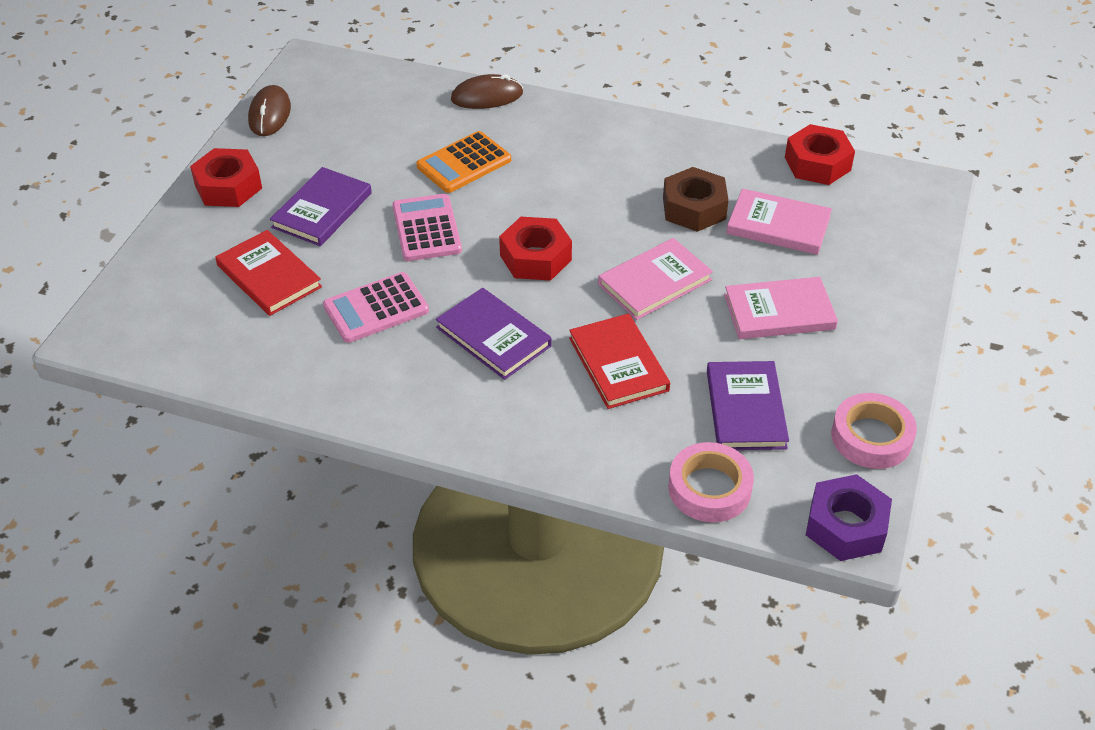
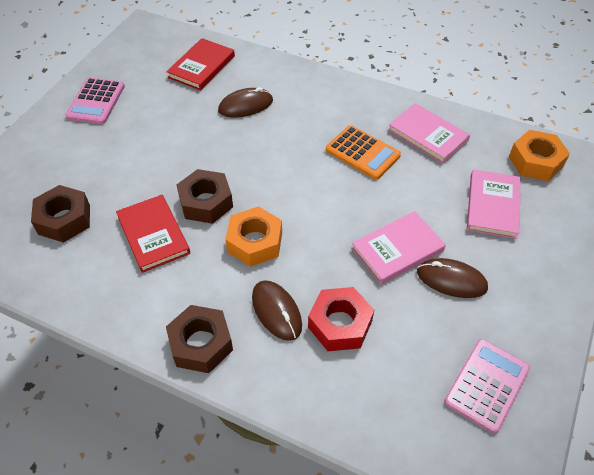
brown mouse: 2 -> 3
brown nut: 1 -> 3
orange nut: 0 -> 2
pink tape: 2 -> 0
purple book: 3 -> 0
purple nut: 1 -> 0
red nut: 3 -> 1

